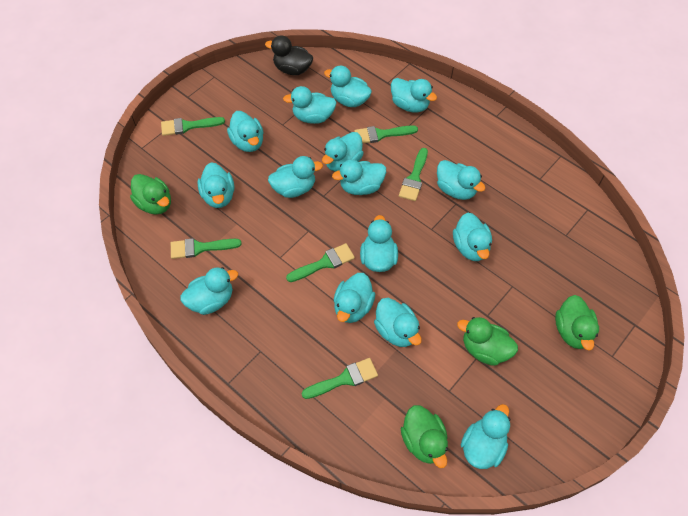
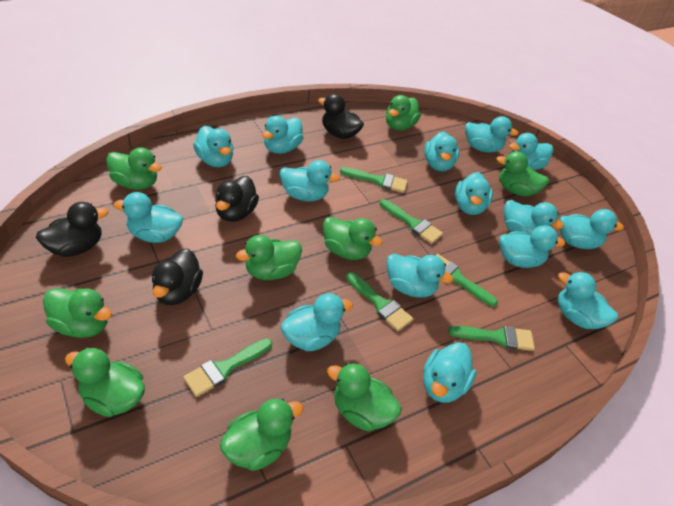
black duck: 1 -> 4
green duck: 4 -> 9

